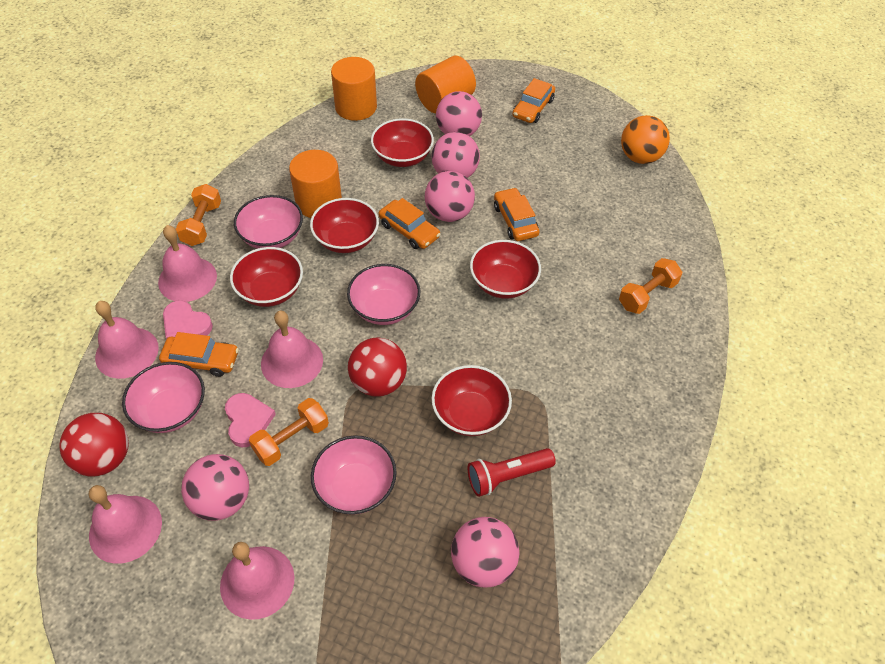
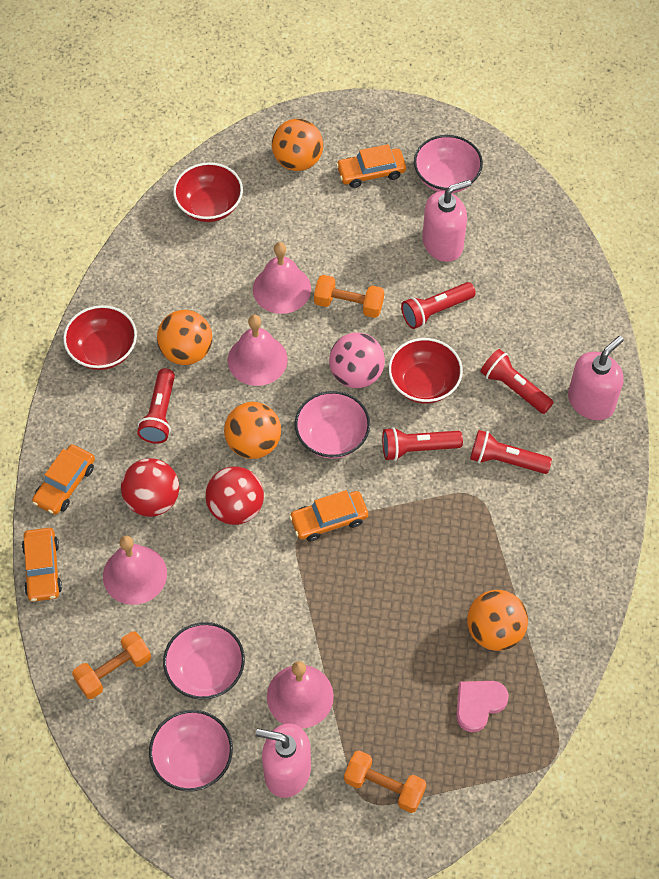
orange ball: 1 -> 4
orange cylinder: 3 -> 0
pink ball: 5 -> 1
pink bell: 5 -> 4
pink heart: 2 -> 1
pink soap dispenser: 0 -> 3
red bowl: 5 -> 3
red flashlight: 1 -> 5

